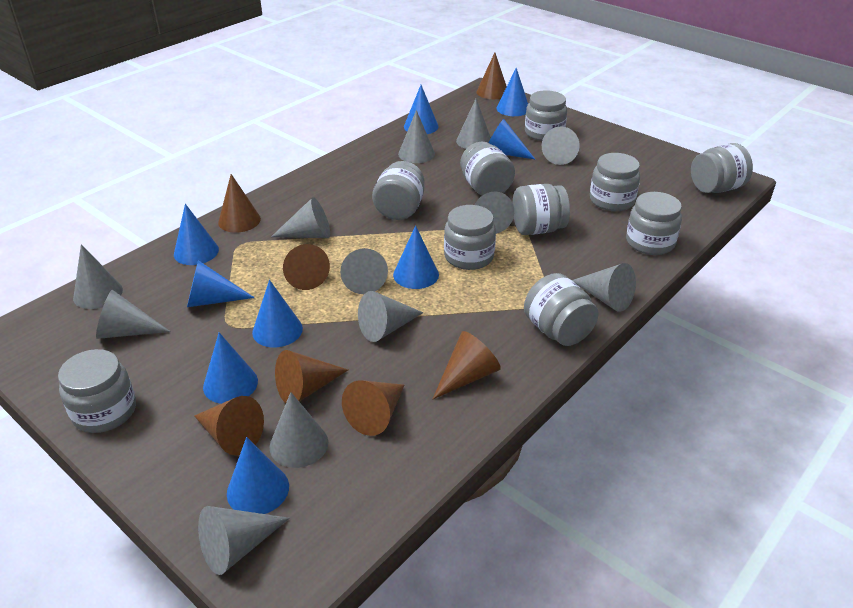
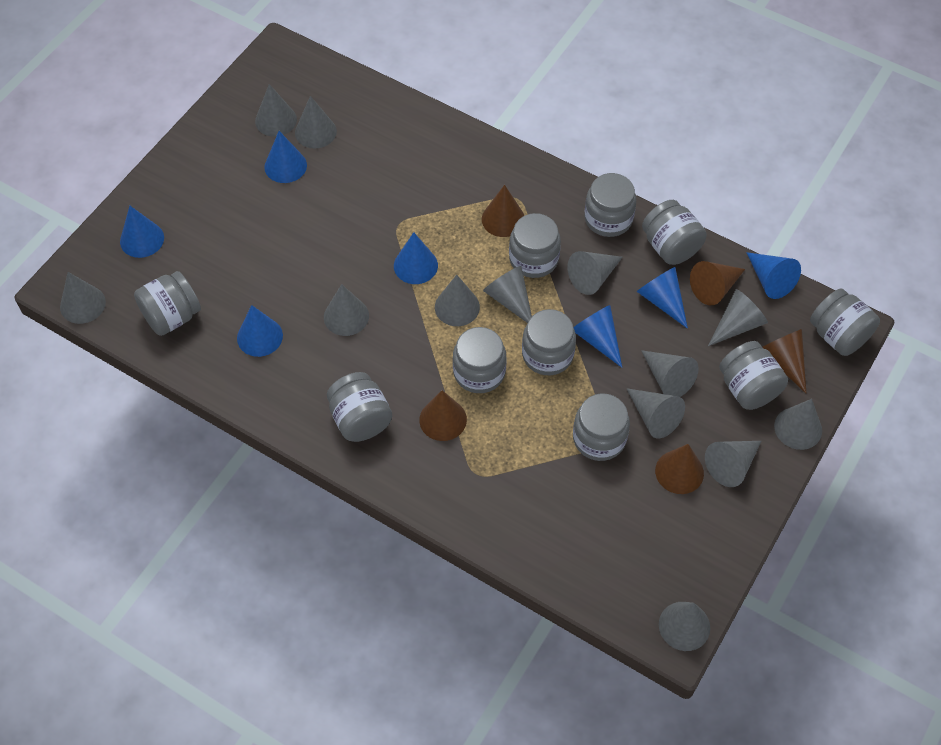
blue cone: 9 -> 7
brown cone: 7 -> 5
grey cone: 12 -> 13

